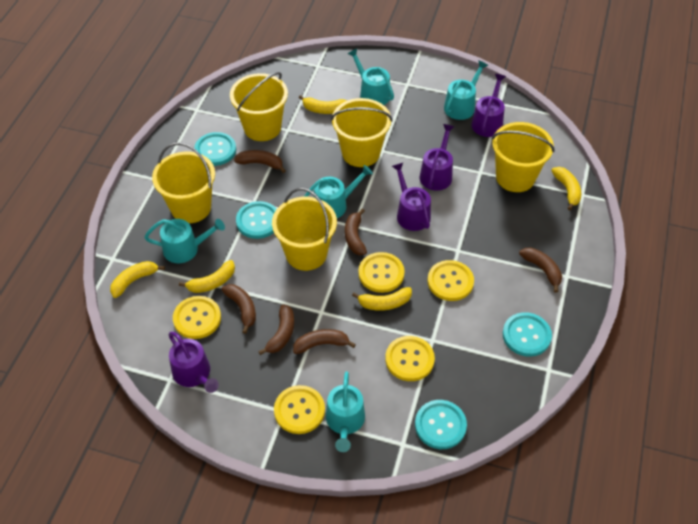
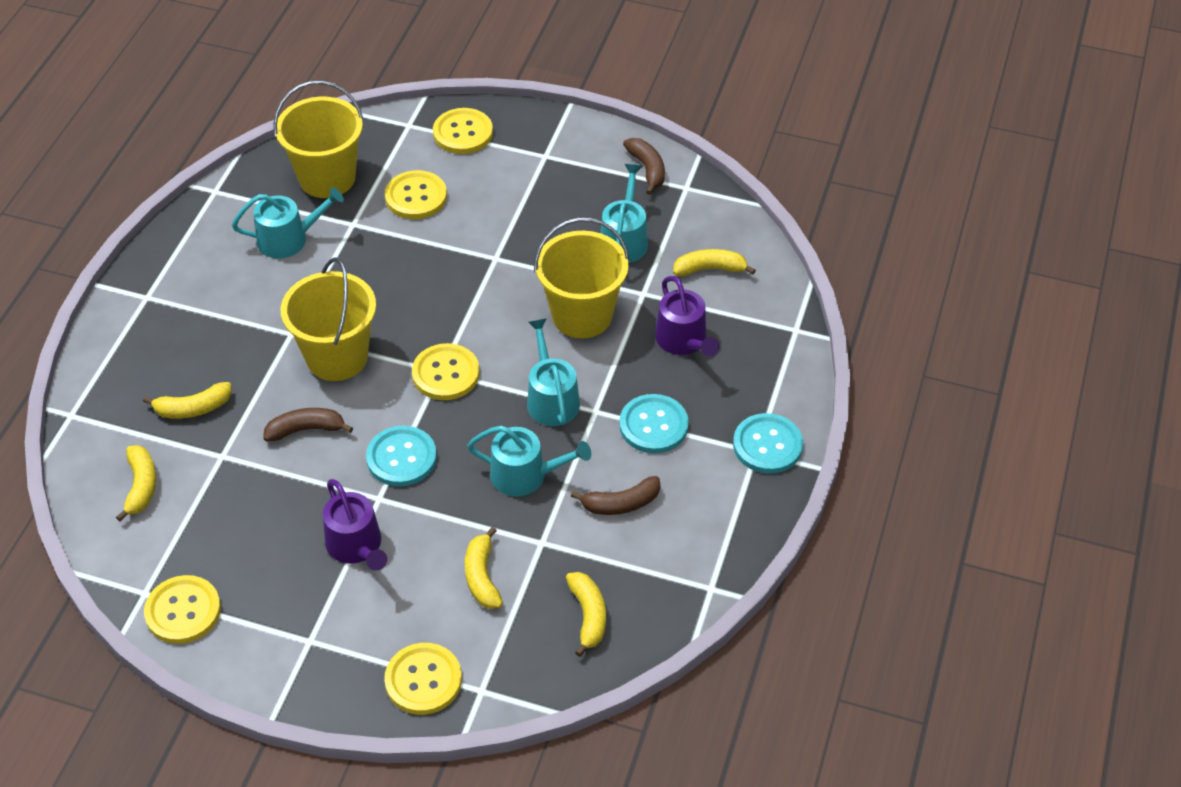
brown banana: 6 -> 3
purple watering can: 4 -> 2
turquoise button: 4 -> 3
turquoise watering can: 5 -> 4
yellow bucket: 5 -> 3

